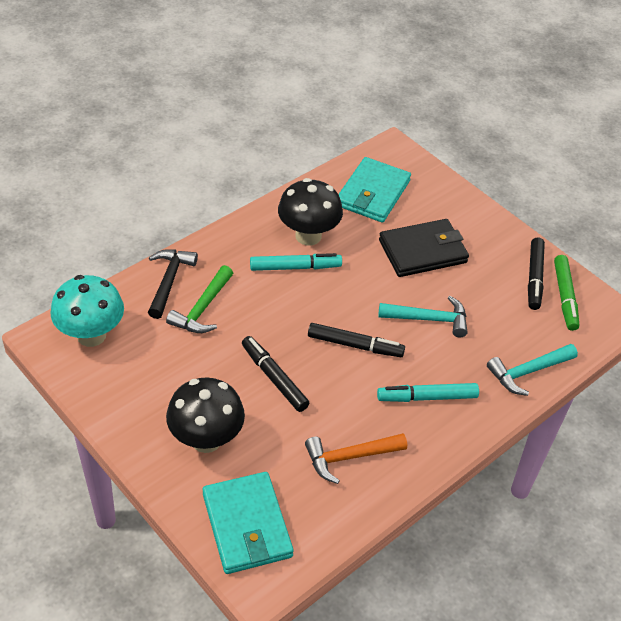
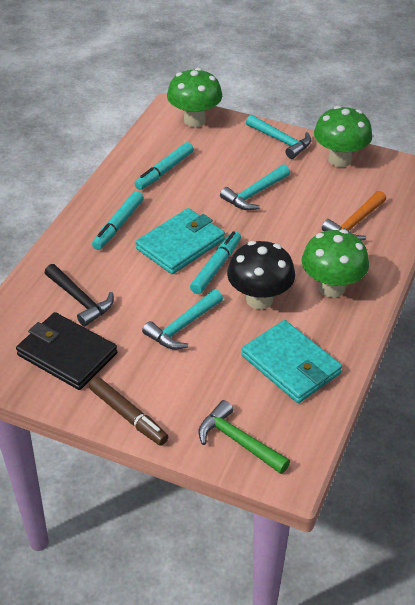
black marker: 3 -> 0
black mushroom: 2 -> 1
brown marker: 0 -> 1
green marker: 1 -> 0
green mushroom: 0 -> 3
turquoise hammer: 2 -> 3
turquoise marker: 2 -> 3
turquoise mushroom: 1 -> 0

